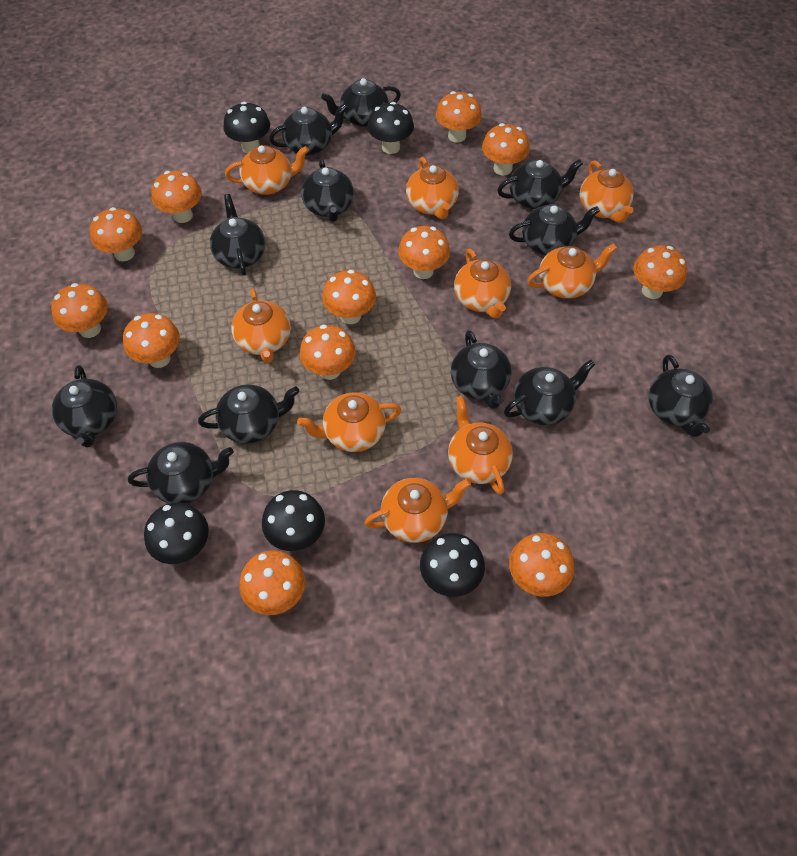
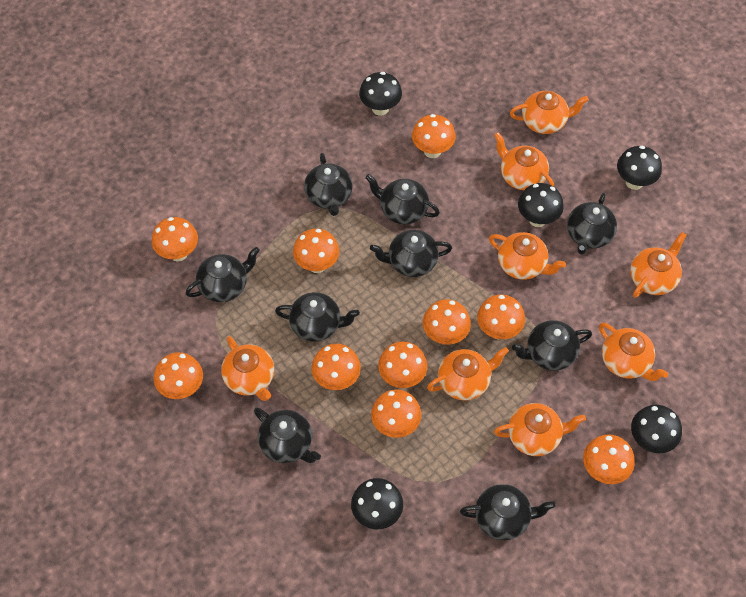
black teapot: 12 -> 9
orange mushroom: 12 -> 10
orange teapot: 9 -> 8

